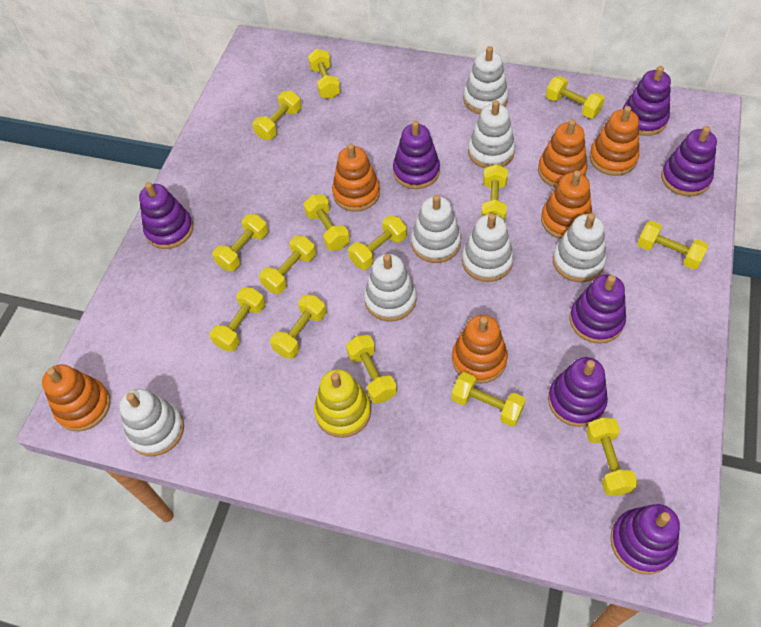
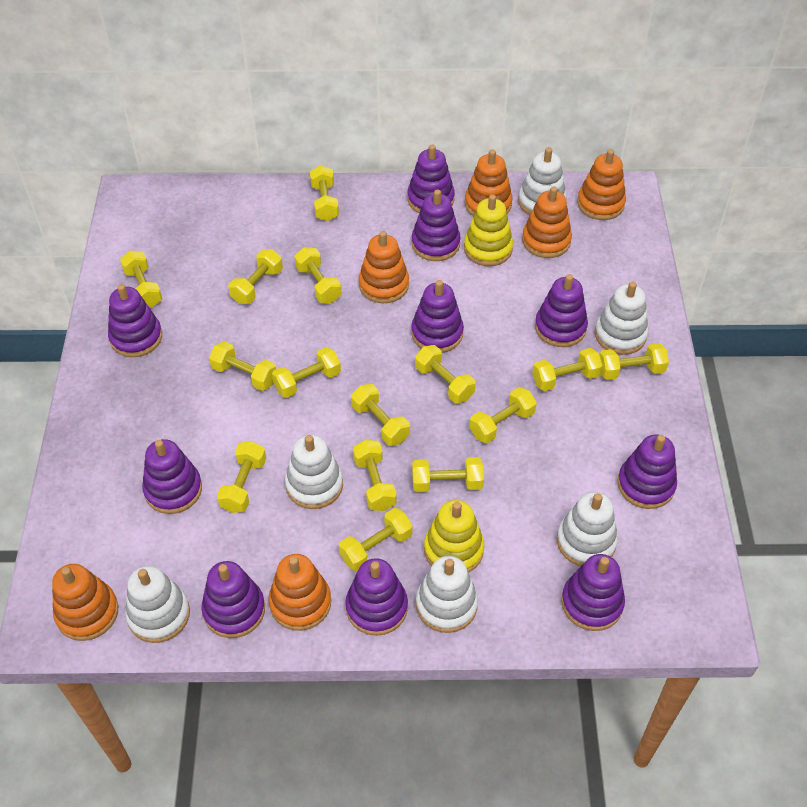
purple stacking toy: 7 -> 10
white stacking toy: 7 -> 6
yellow dumbbell: 14 -> 15
yellow stacking toy: 1 -> 2

